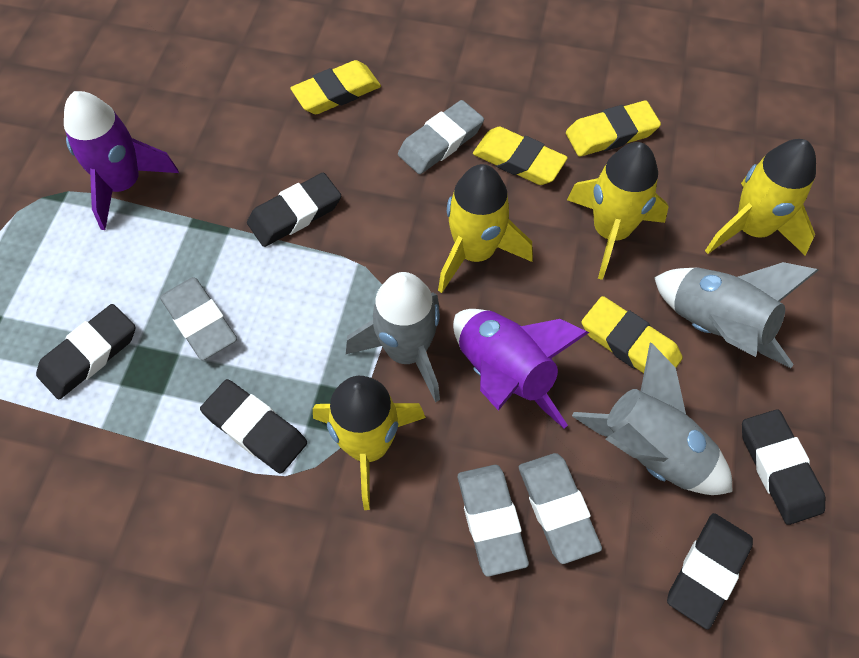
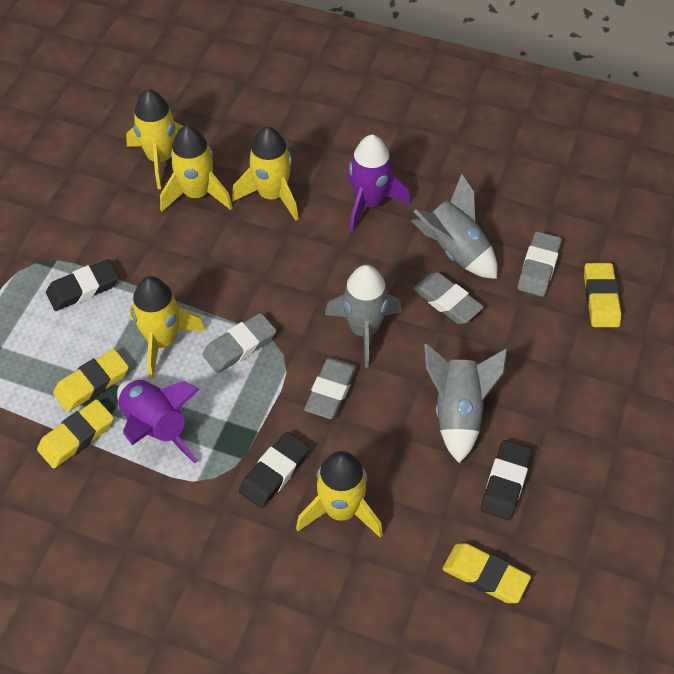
black eraser: 5 -> 3
yellow rocket: 4 -> 5

